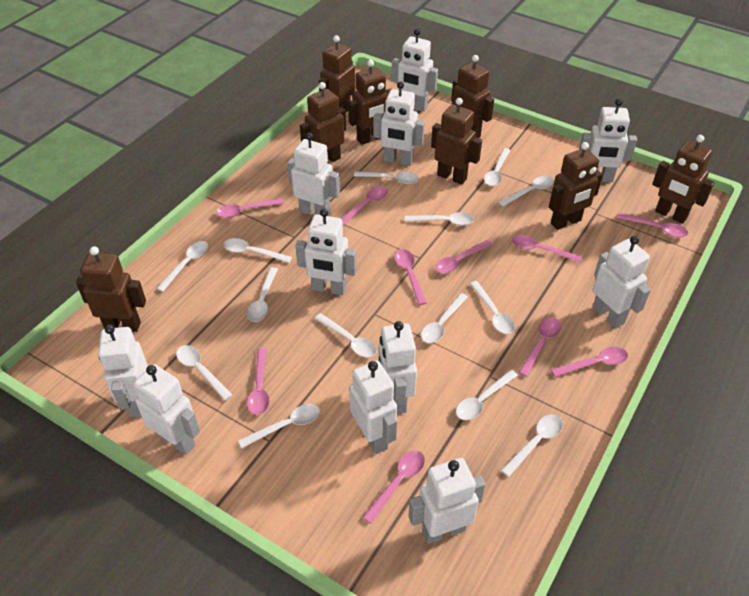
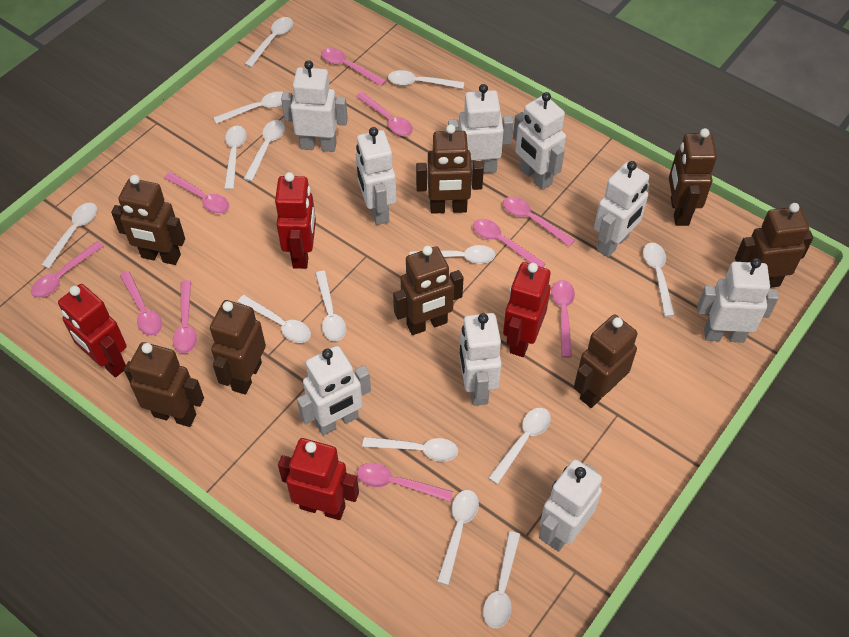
red robot: 0 -> 4
white robot: 11 -> 9

